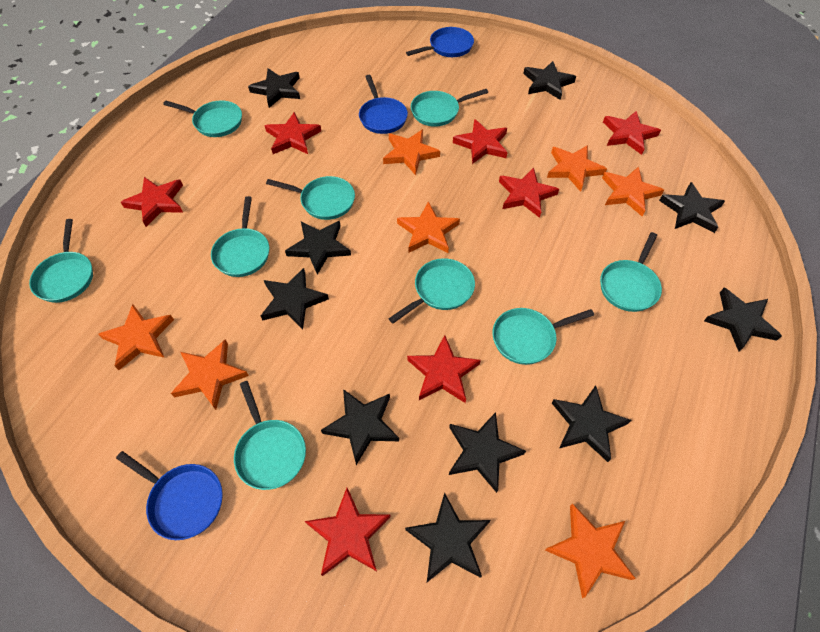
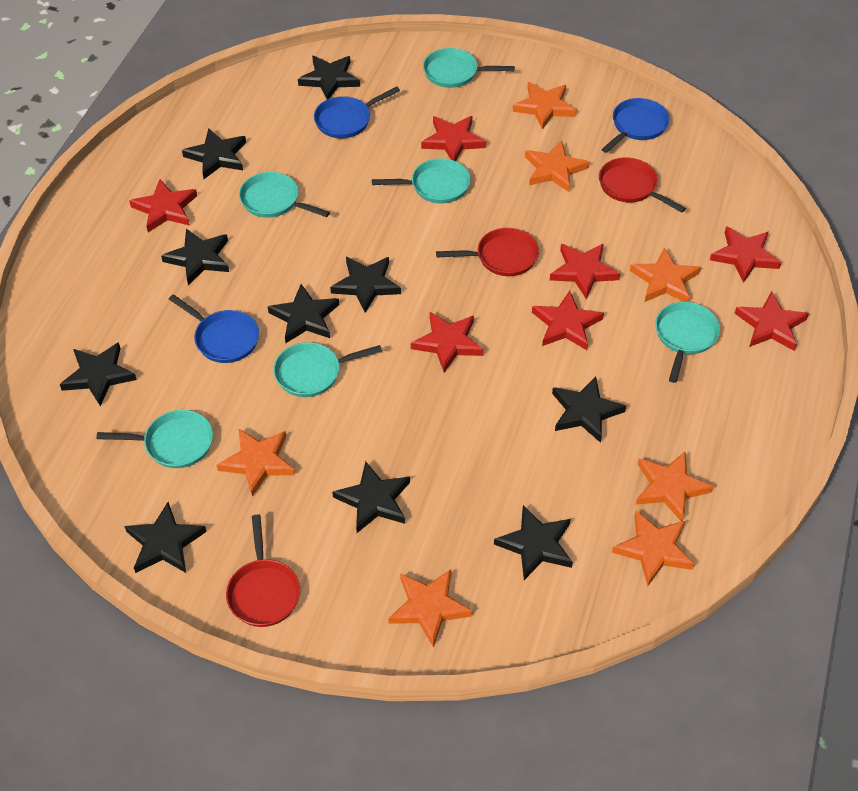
red pan: 0 -> 3
turquoise pan: 9 -> 6

